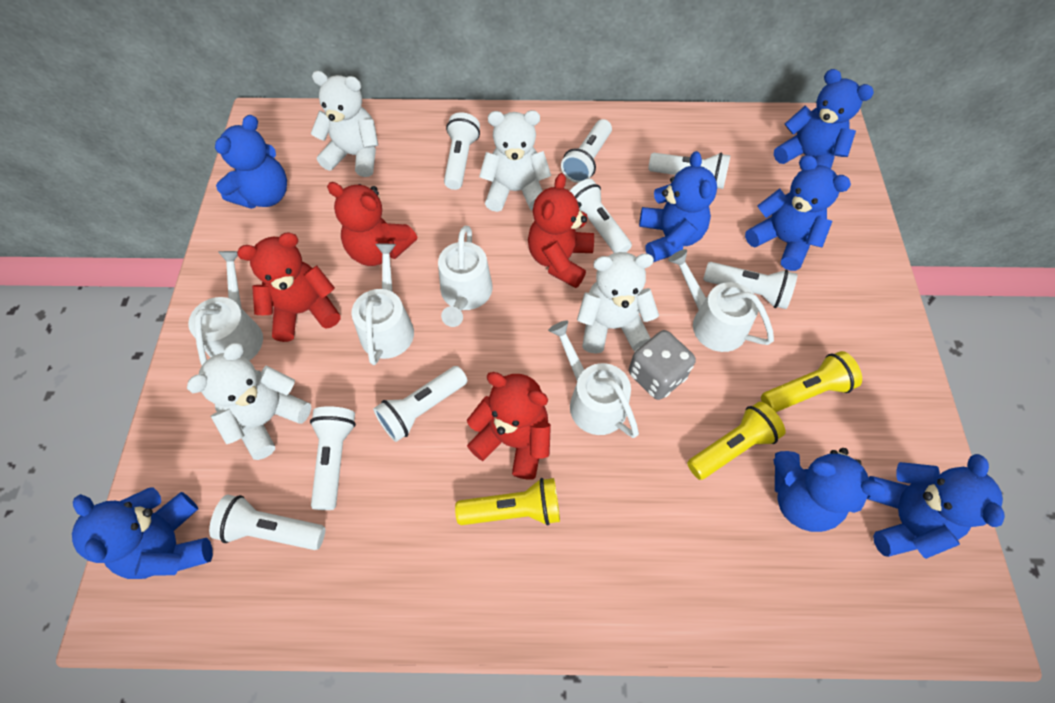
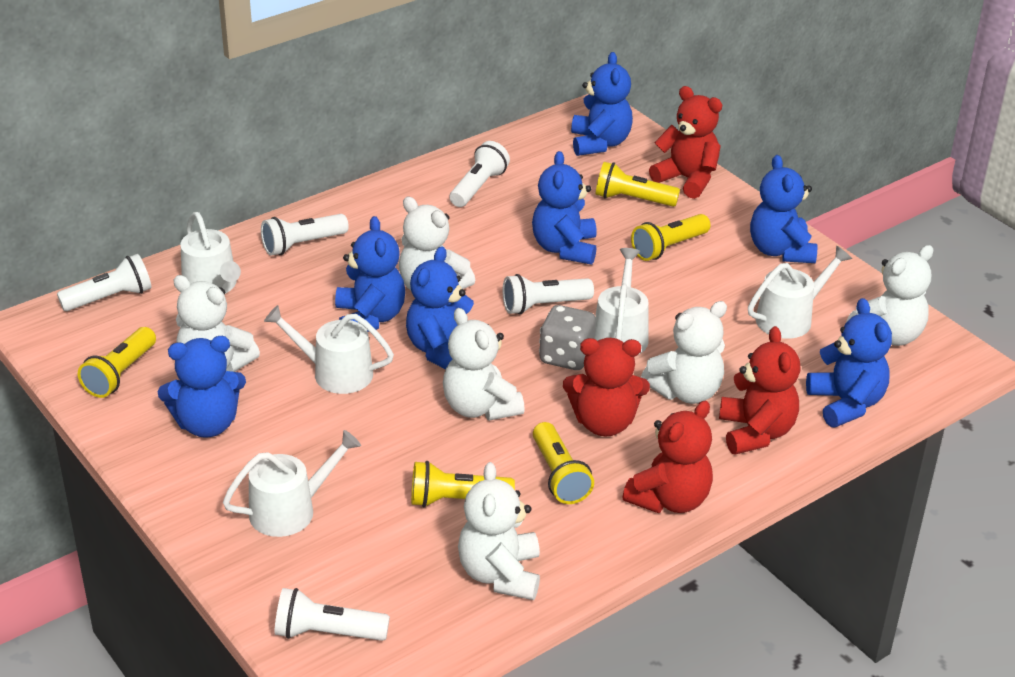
white flashlight: 8 -> 5
white teddy bear: 4 -> 6
yellow flashlight: 3 -> 5

